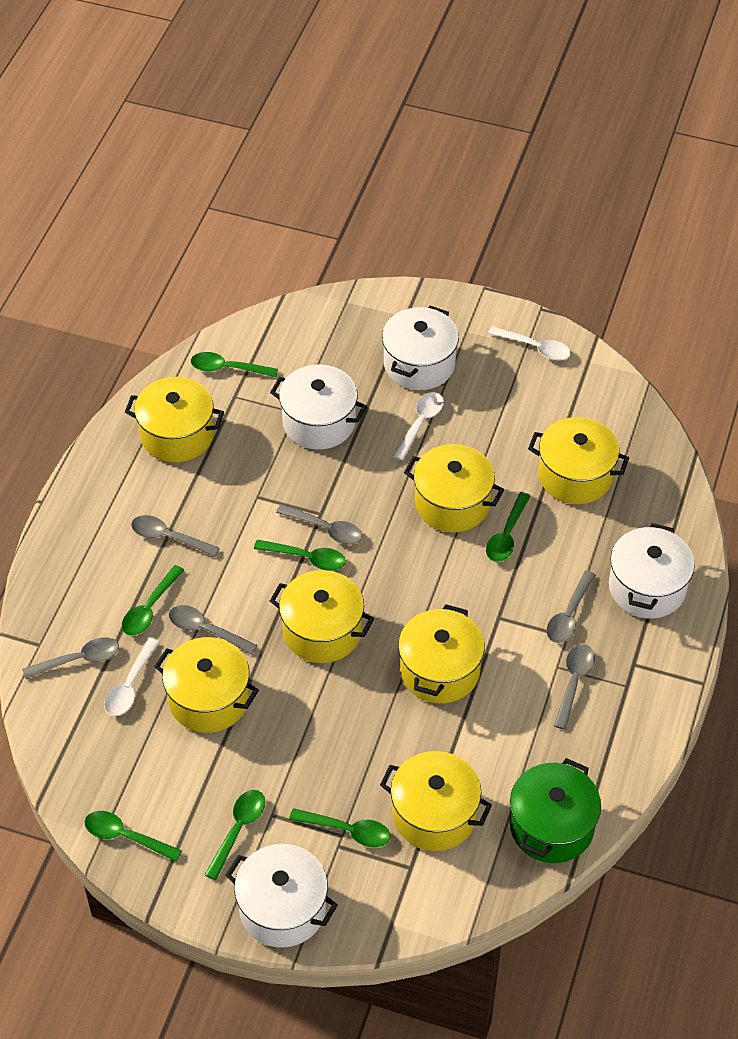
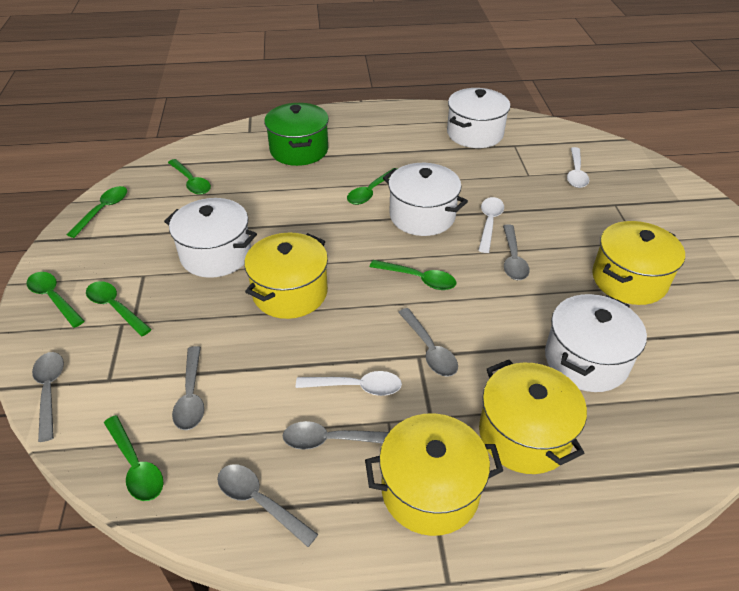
yellow pot: 7 -> 4

